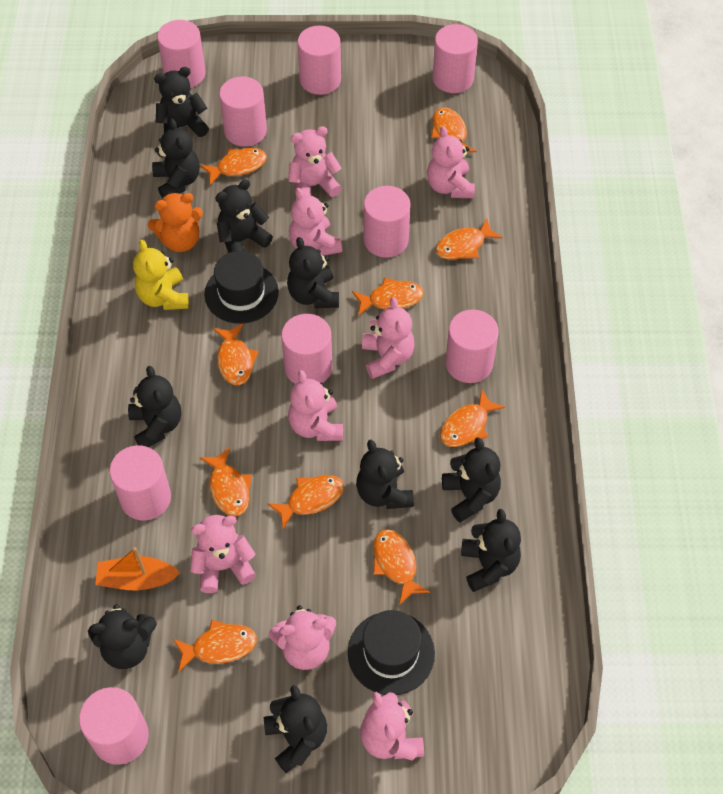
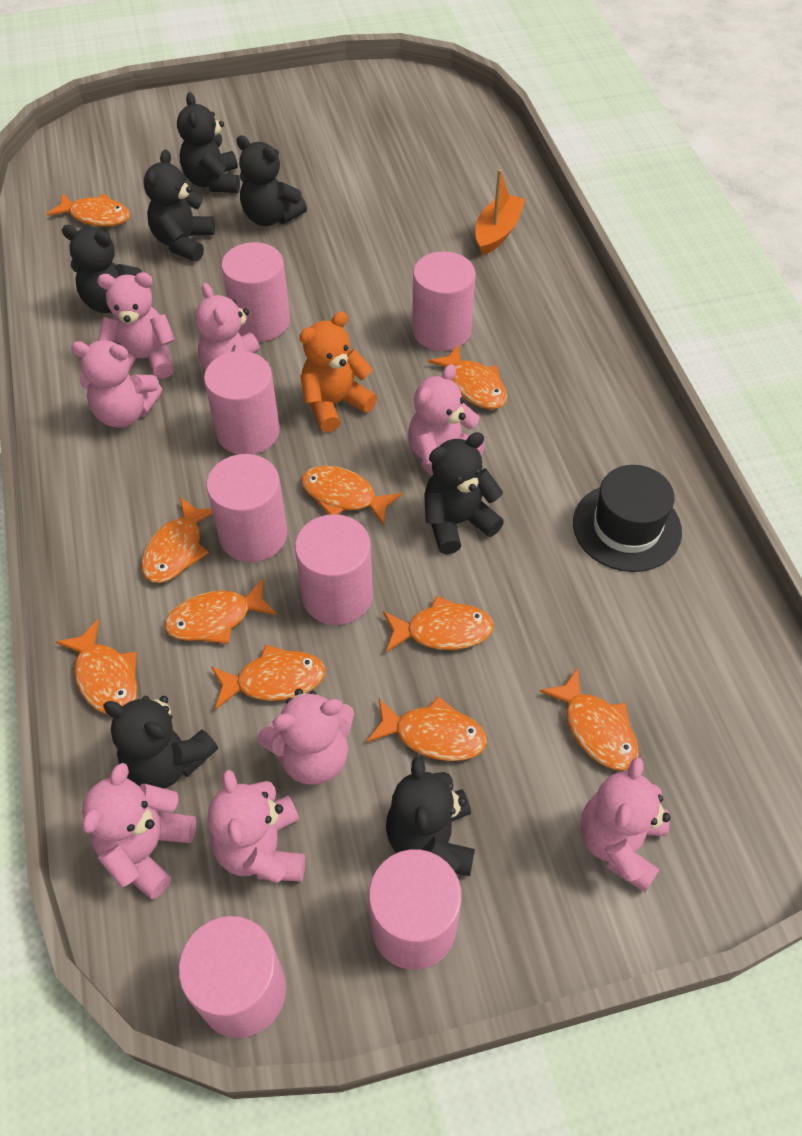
black hat: 2 -> 1
black teddy bear: 10 -> 7
pink cylinder: 9 -> 7
yellow teddy bear: 1 -> 0

